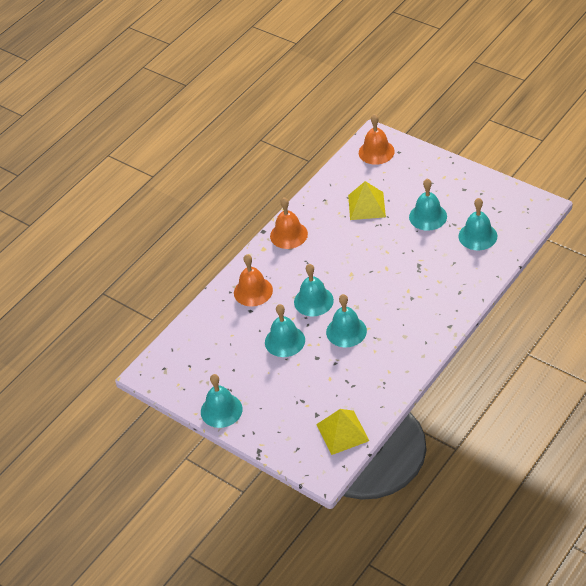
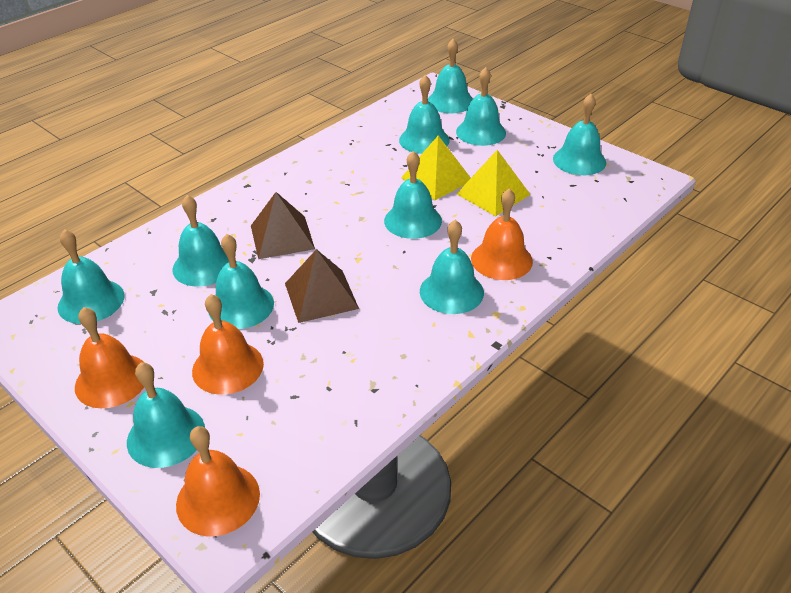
brown pyramid: 0 -> 2
orange bell: 3 -> 4
turquoise bell: 6 -> 10

